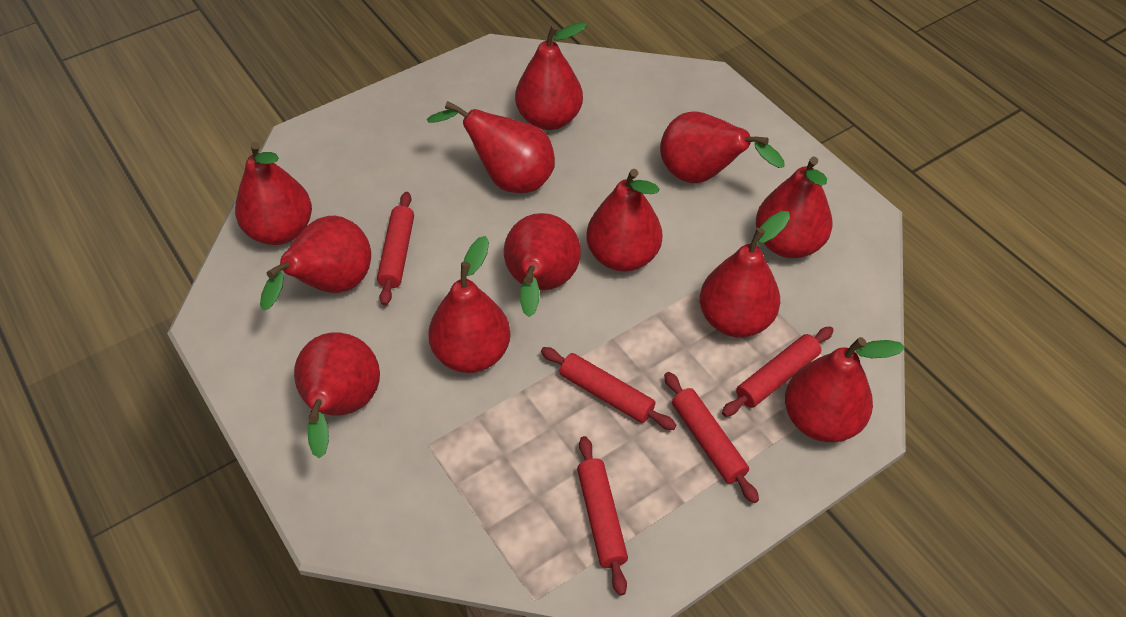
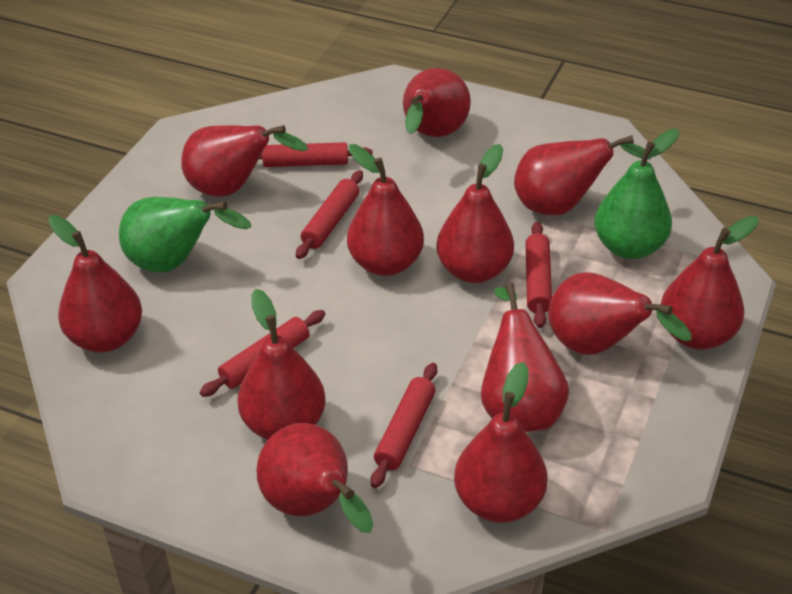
green pear: 0 -> 2

